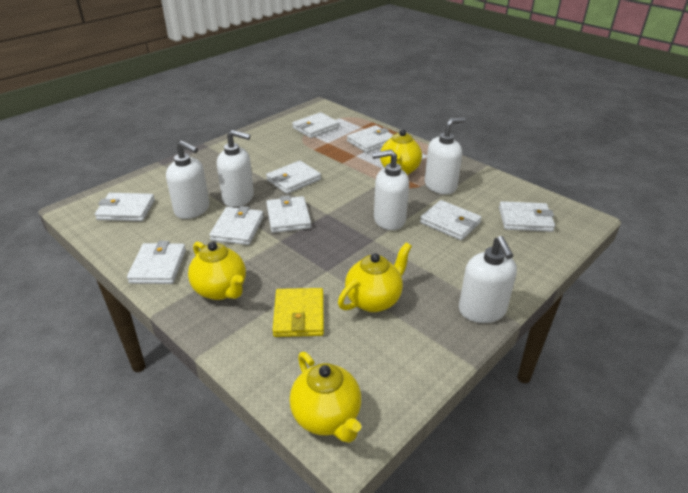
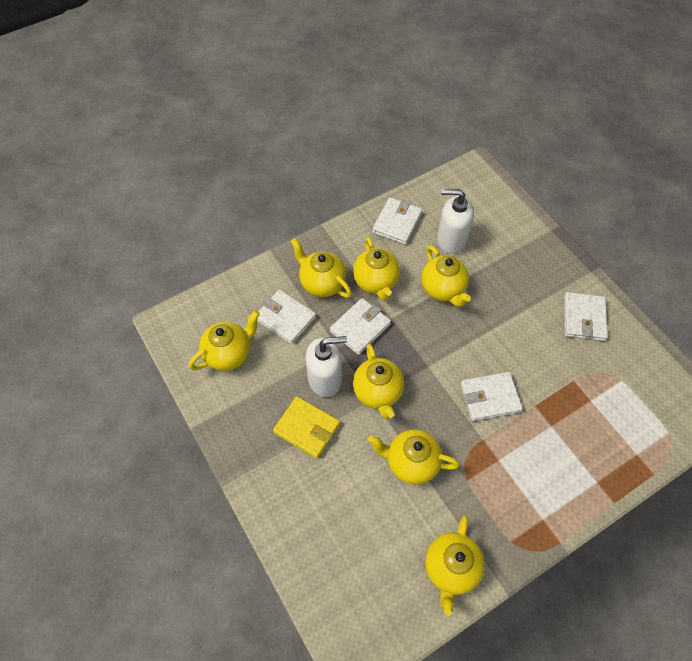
white soap dispenser: 5 -> 2
white wallet: 9 -> 5
yellow teapot: 4 -> 7

